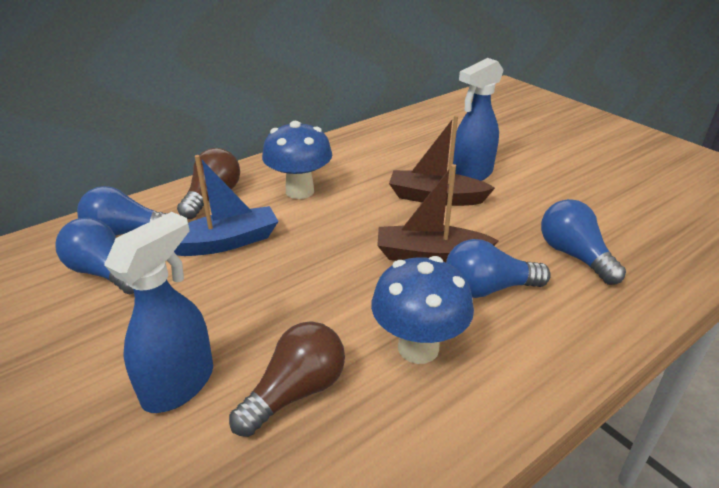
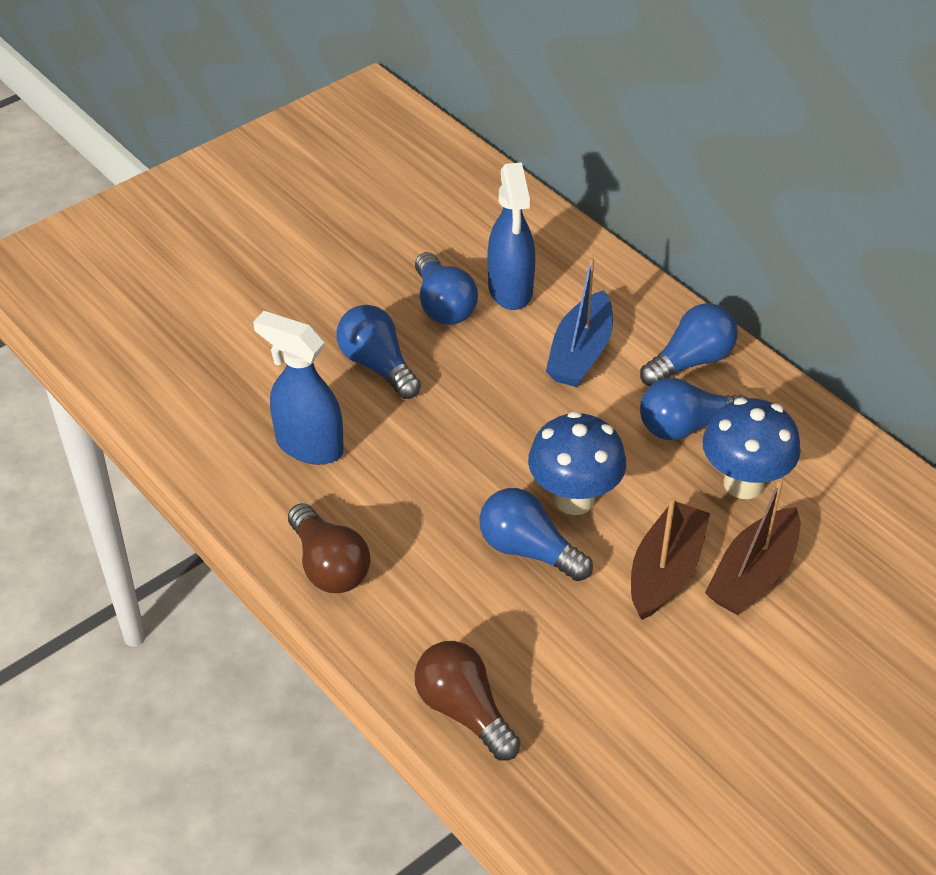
blue light bulb: 4 -> 5

